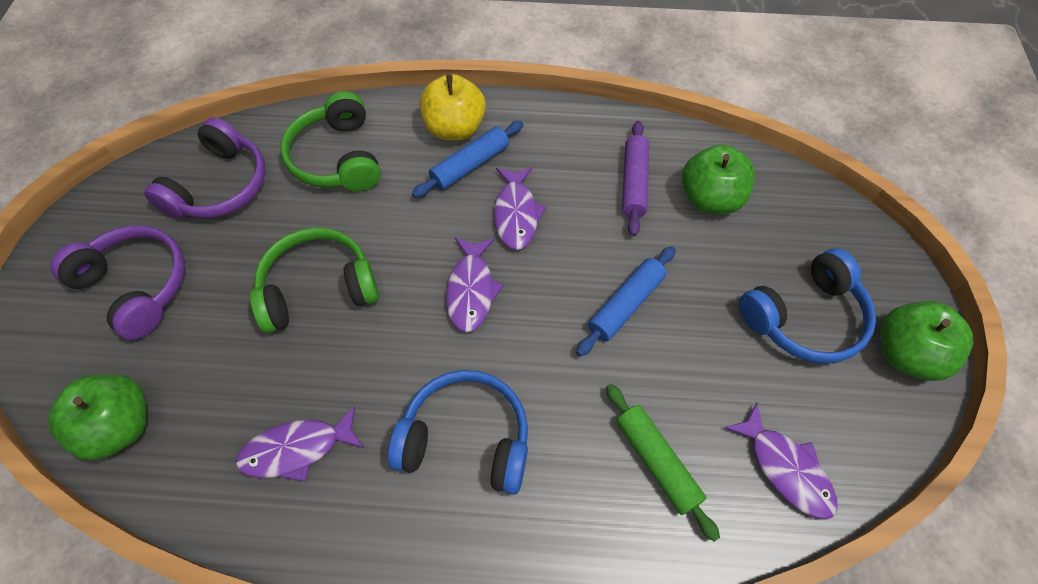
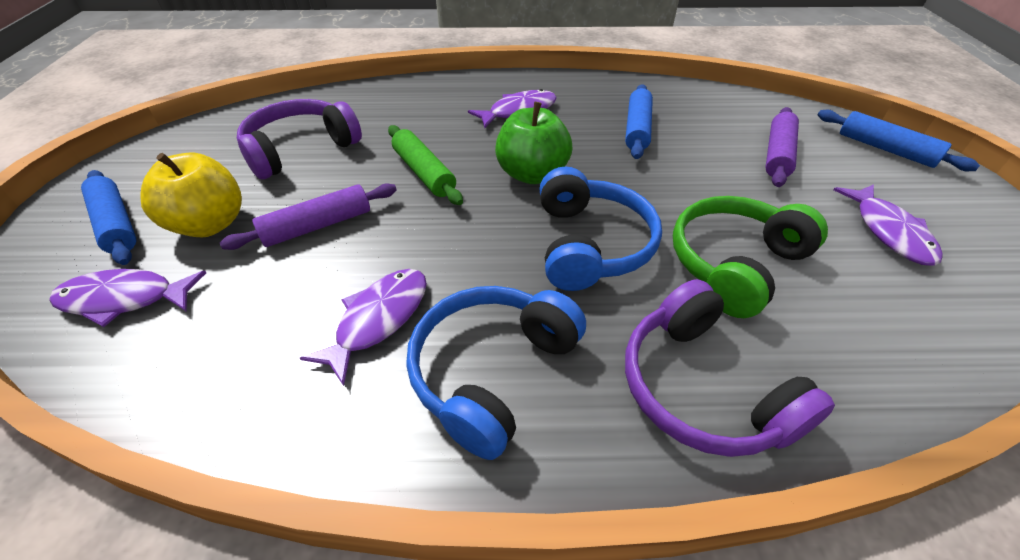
blue rolling pin: 2 -> 3
green apple: 3 -> 1
green headphones: 2 -> 1
purple rolling pin: 1 -> 2

